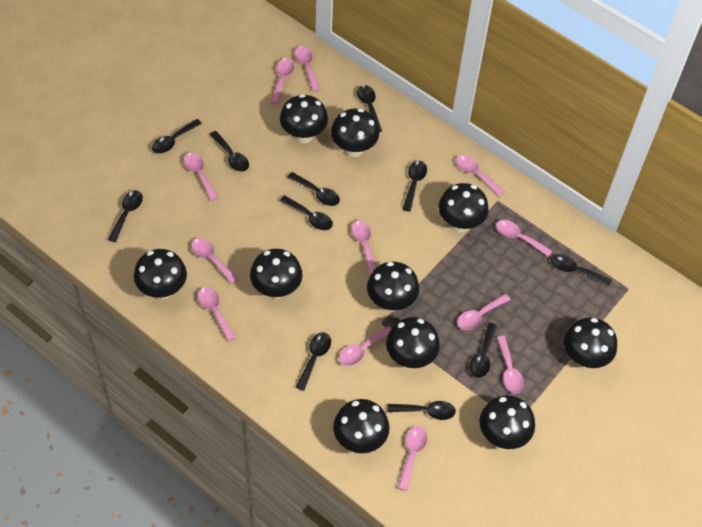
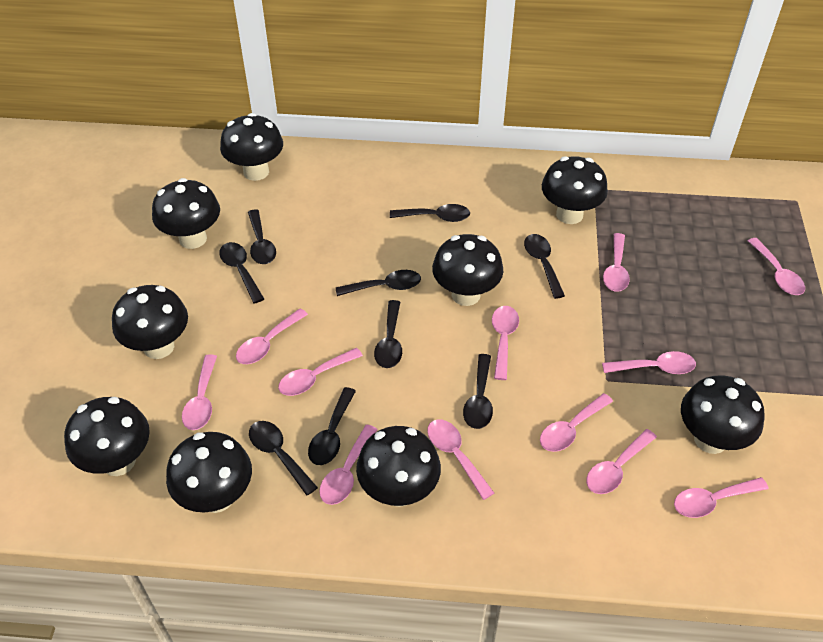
black mushroom: 10 -> 9
black spoon: 11 -> 9

